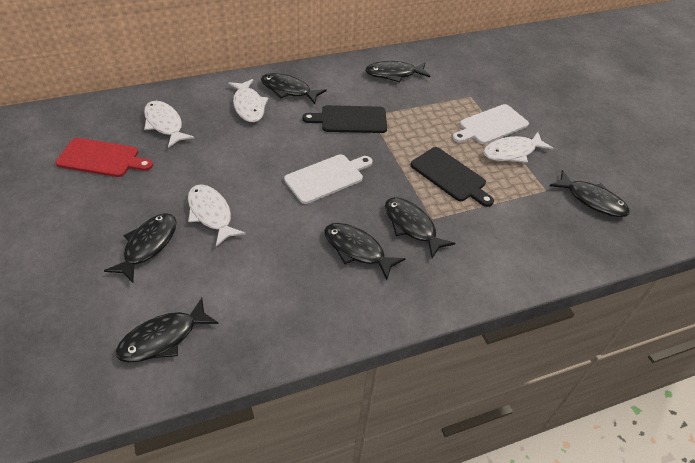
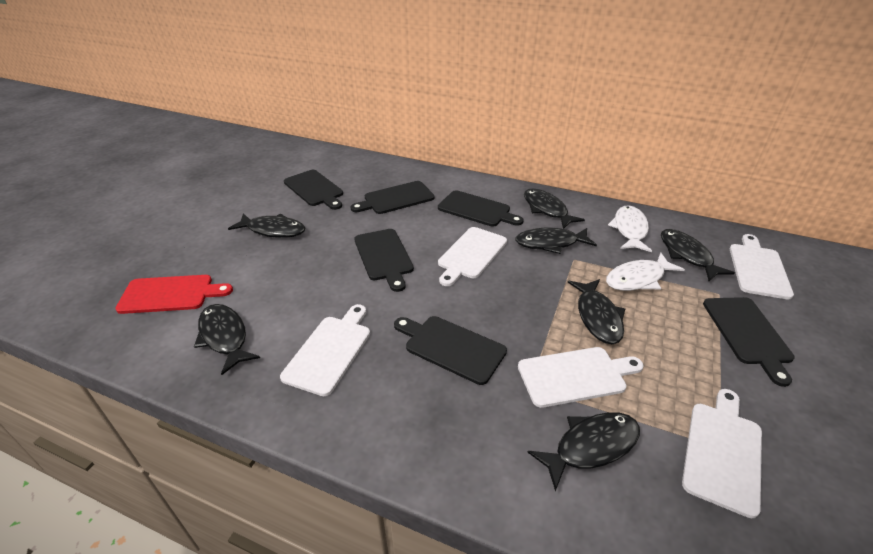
black cutting board: 2 -> 6
white cutting board: 2 -> 5
white fish: 4 -> 2

